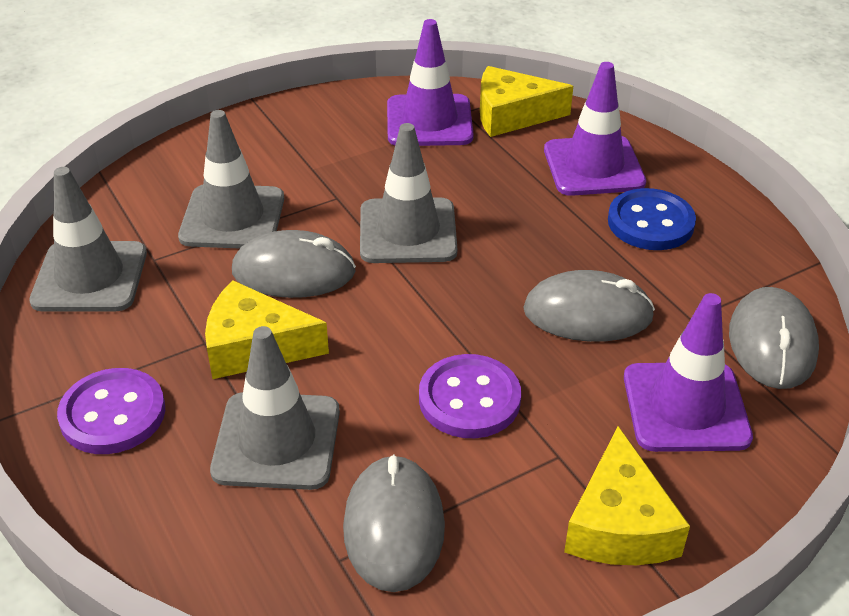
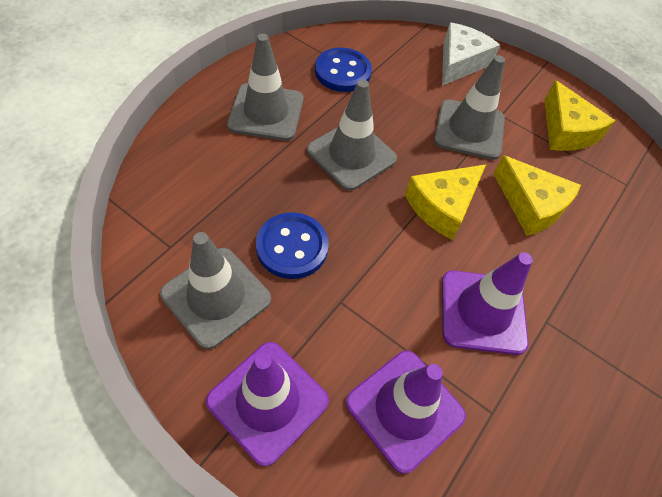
blue button: 1 -> 2
grey mouse: 4 -> 0
purple button: 2 -> 0
white cheese: 0 -> 1

